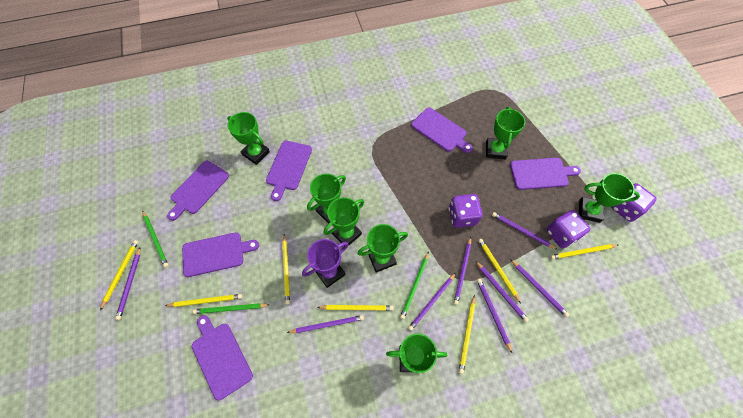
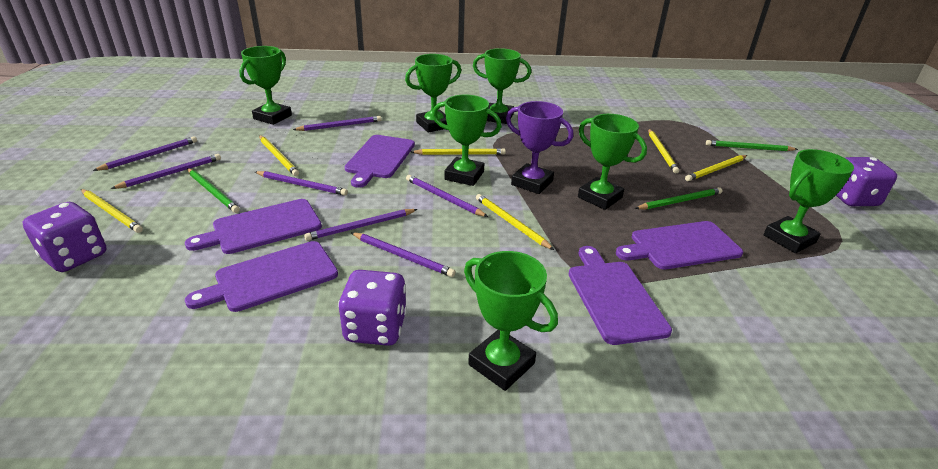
purple cutting board: 6 -> 5
purple pencil: 8 -> 7
yellow pencil: 7 -> 6

